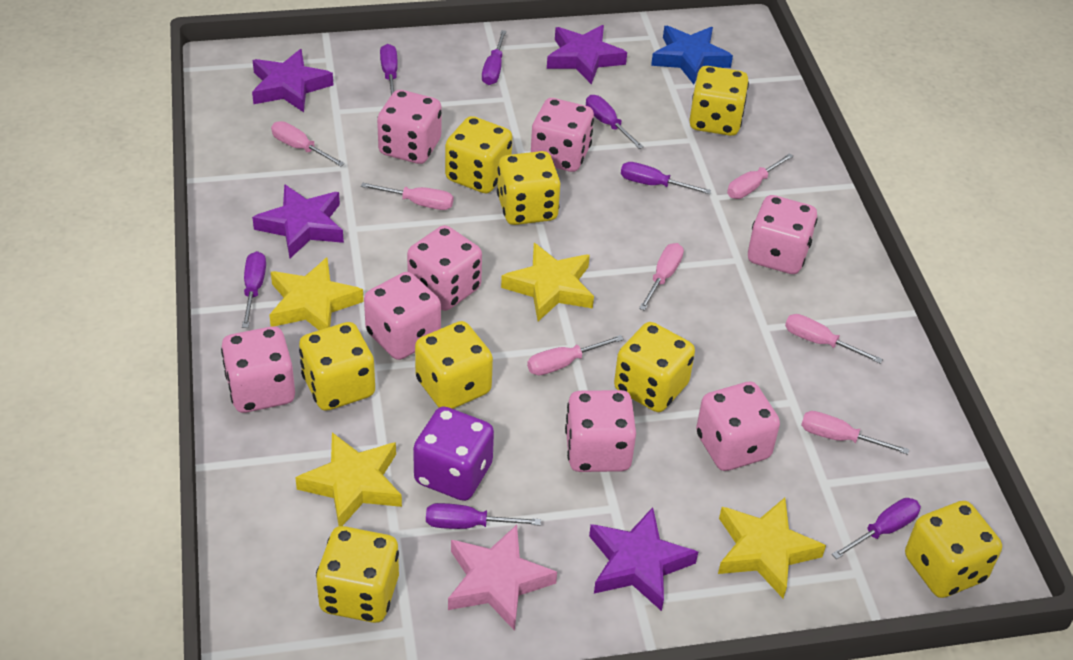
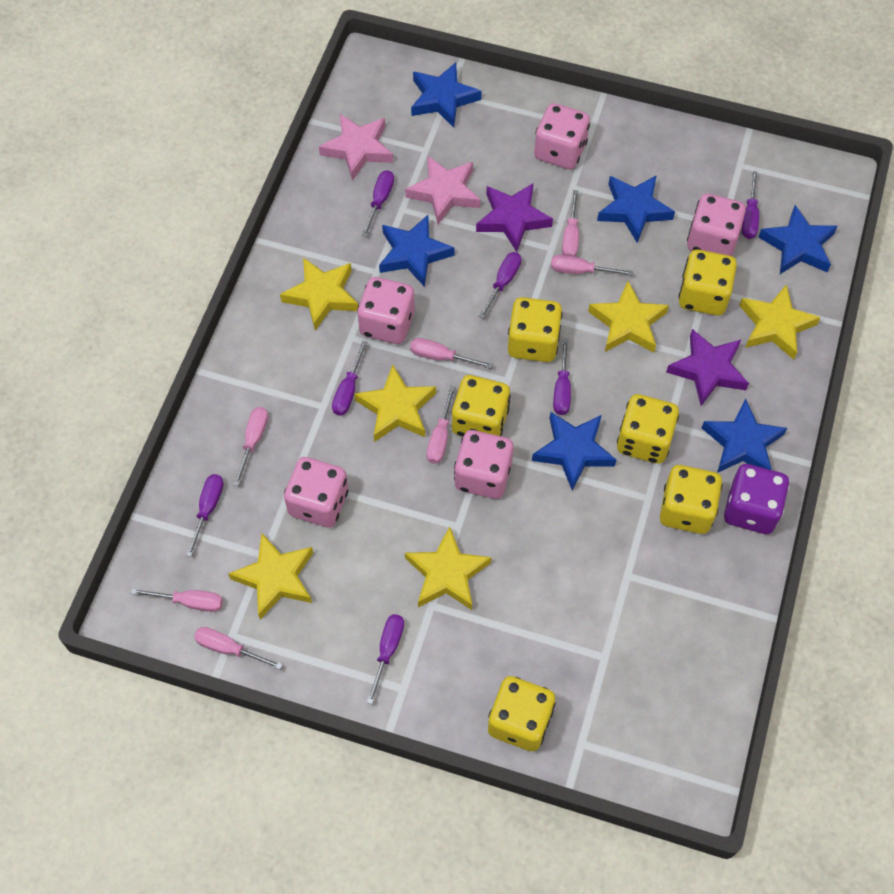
blue star: 1 -> 6
pink dice: 8 -> 5
pink star: 1 -> 2
purple star: 4 -> 2
yellow dice: 8 -> 6
yellow star: 4 -> 6

